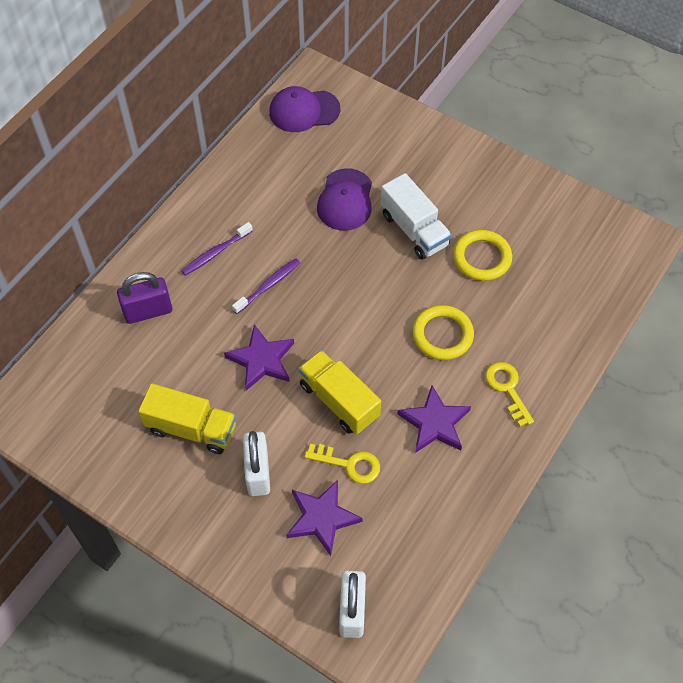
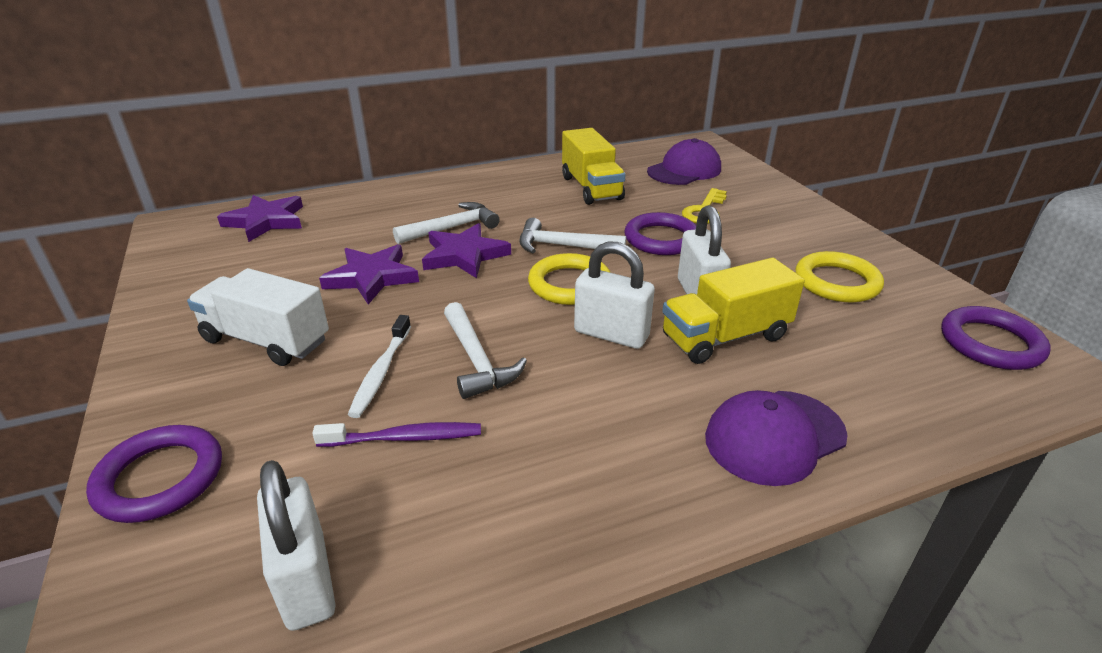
purple padlock: 1 -> 0
purple ring: 0 -> 3
purple toothbrush: 2 -> 1
white hammer: 0 -> 3
white padlock: 2 -> 3
white toothbrush: 0 -> 1
yellow key: 2 -> 1

